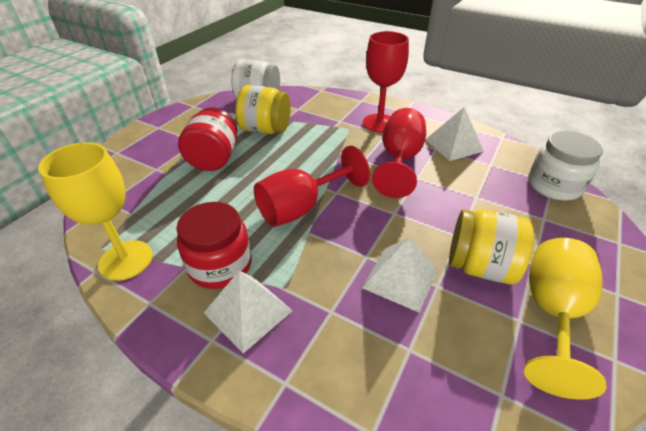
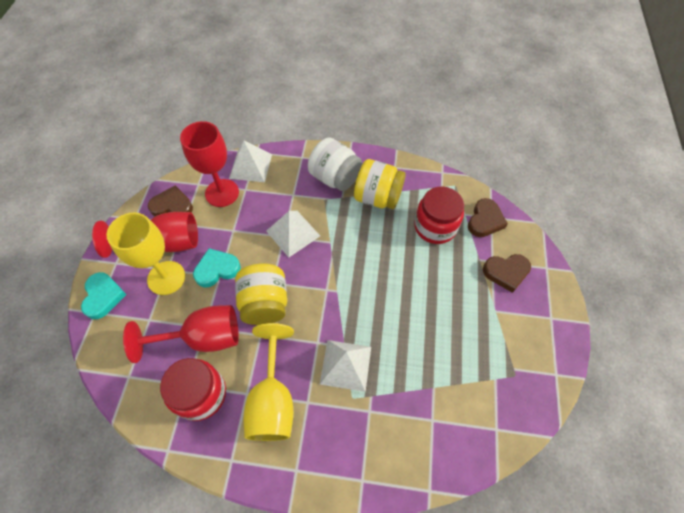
brown heart: 0 -> 3
turquoise heart: 0 -> 2
white jar: 2 -> 1

